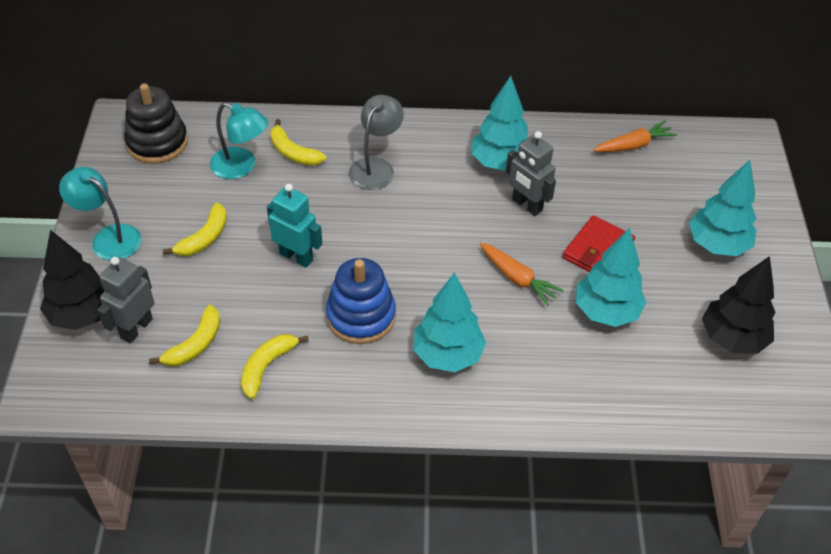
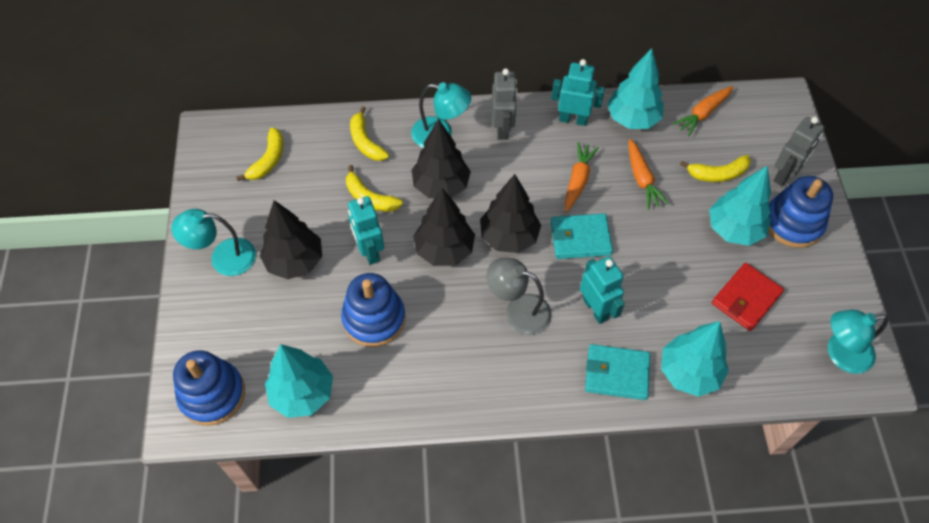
black stacking toy: 1 -> 0
black tree: 2 -> 4
blue stacking toy: 1 -> 3
orange carrot: 2 -> 3
turquoise lamp: 2 -> 3
turquoise robot: 1 -> 3
turquoise wallet: 0 -> 2

